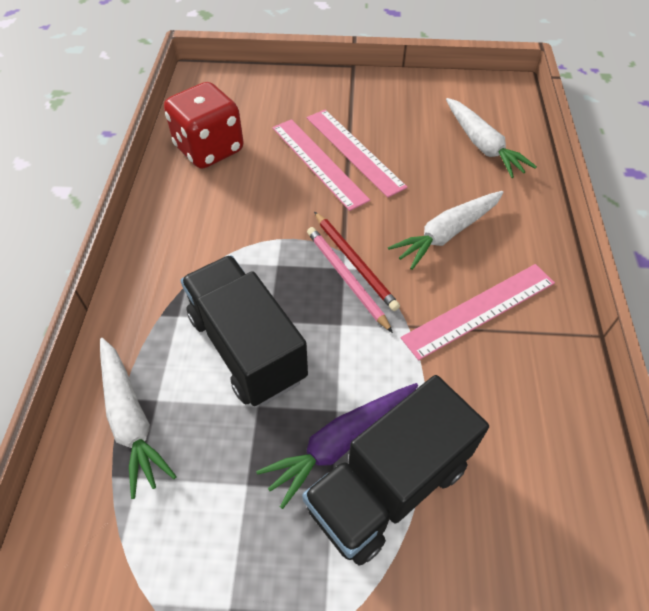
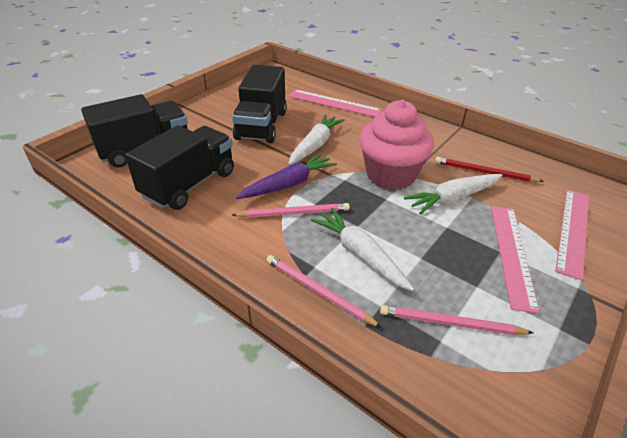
black truck: 2 -> 3
pink cupcake: 0 -> 1
pink pencil: 1 -> 3
red dice: 1 -> 0

